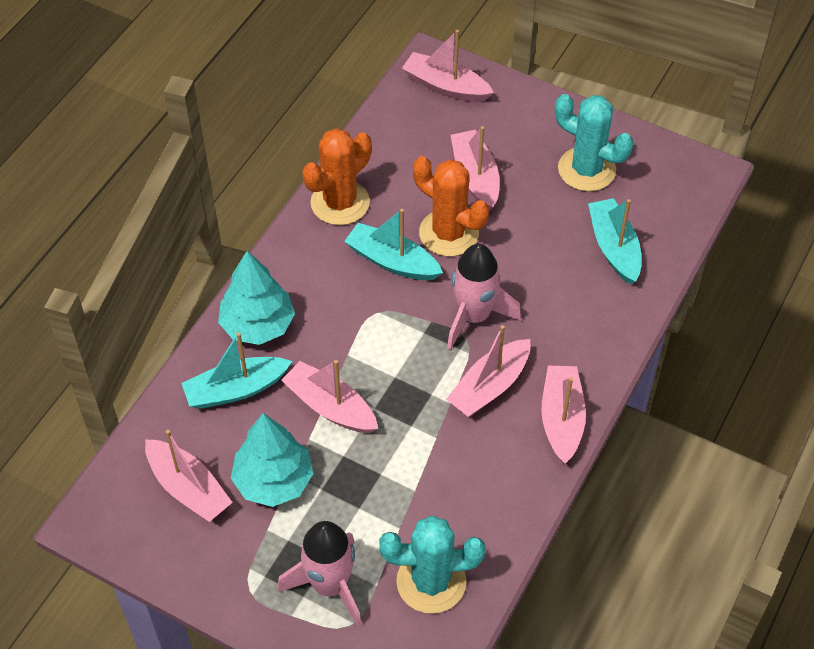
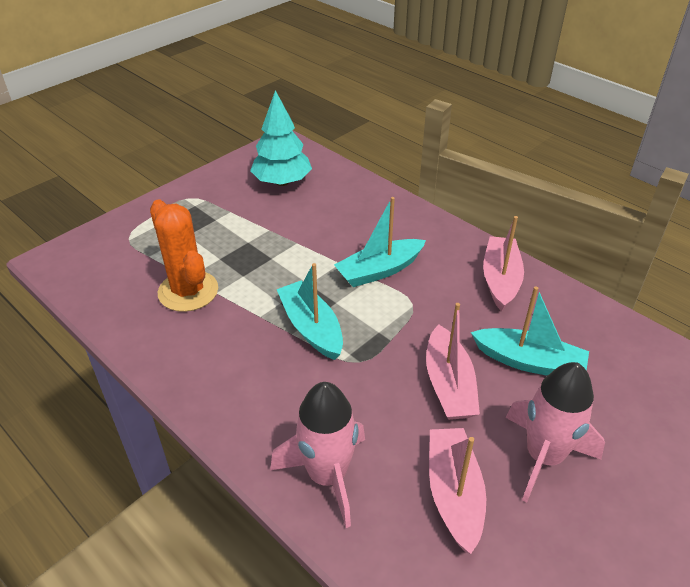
orange cactus: 2 -> 1
pink boat: 6 -> 3
turquoise cactus: 2 -> 0
turquoise tree: 2 -> 1

